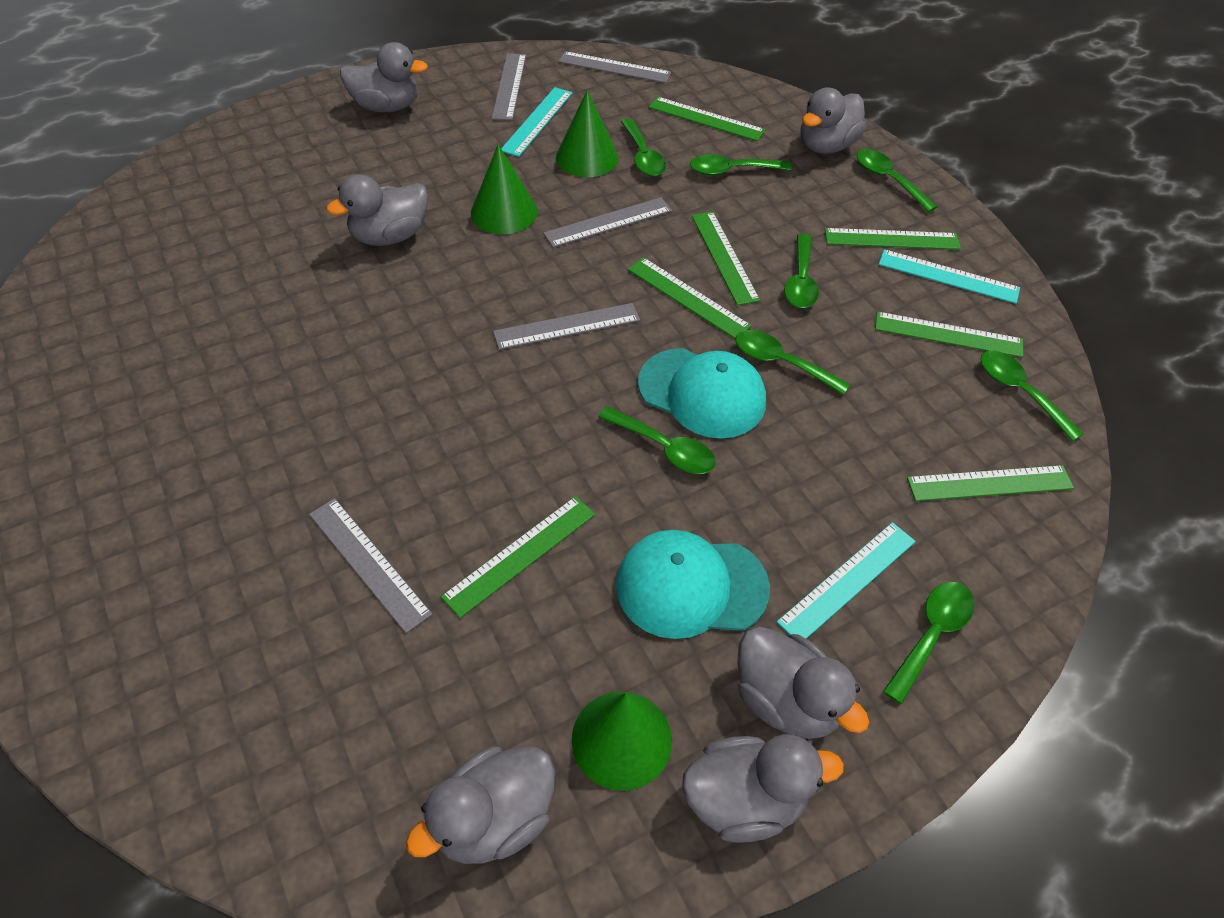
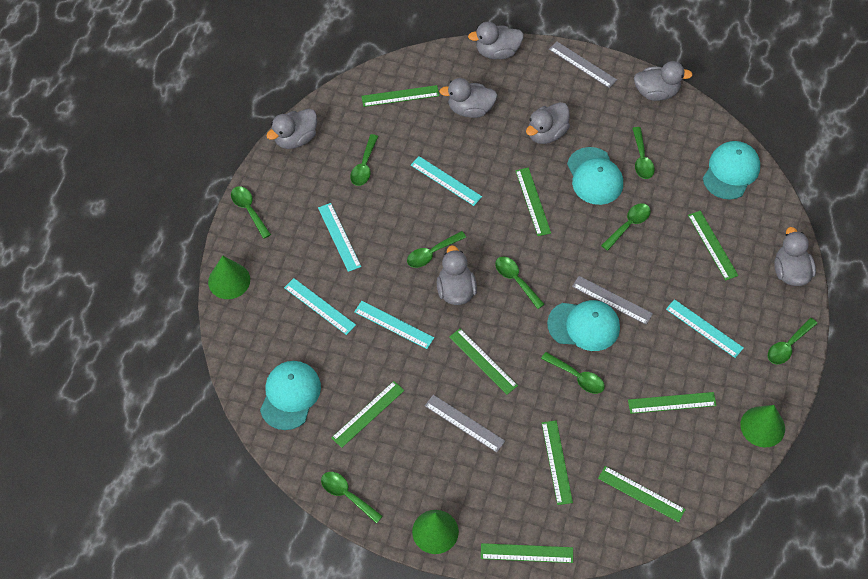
green ruler: 7 -> 9
green spoon: 8 -> 9
grey duck: 6 -> 7
grey ruler: 5 -> 3
turquoise cap: 2 -> 4
turquoise ruler: 3 -> 5

